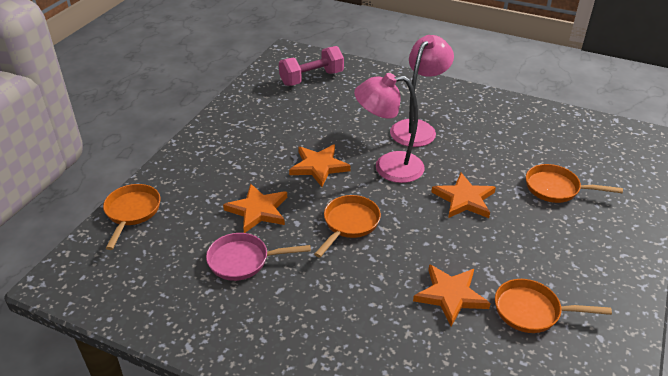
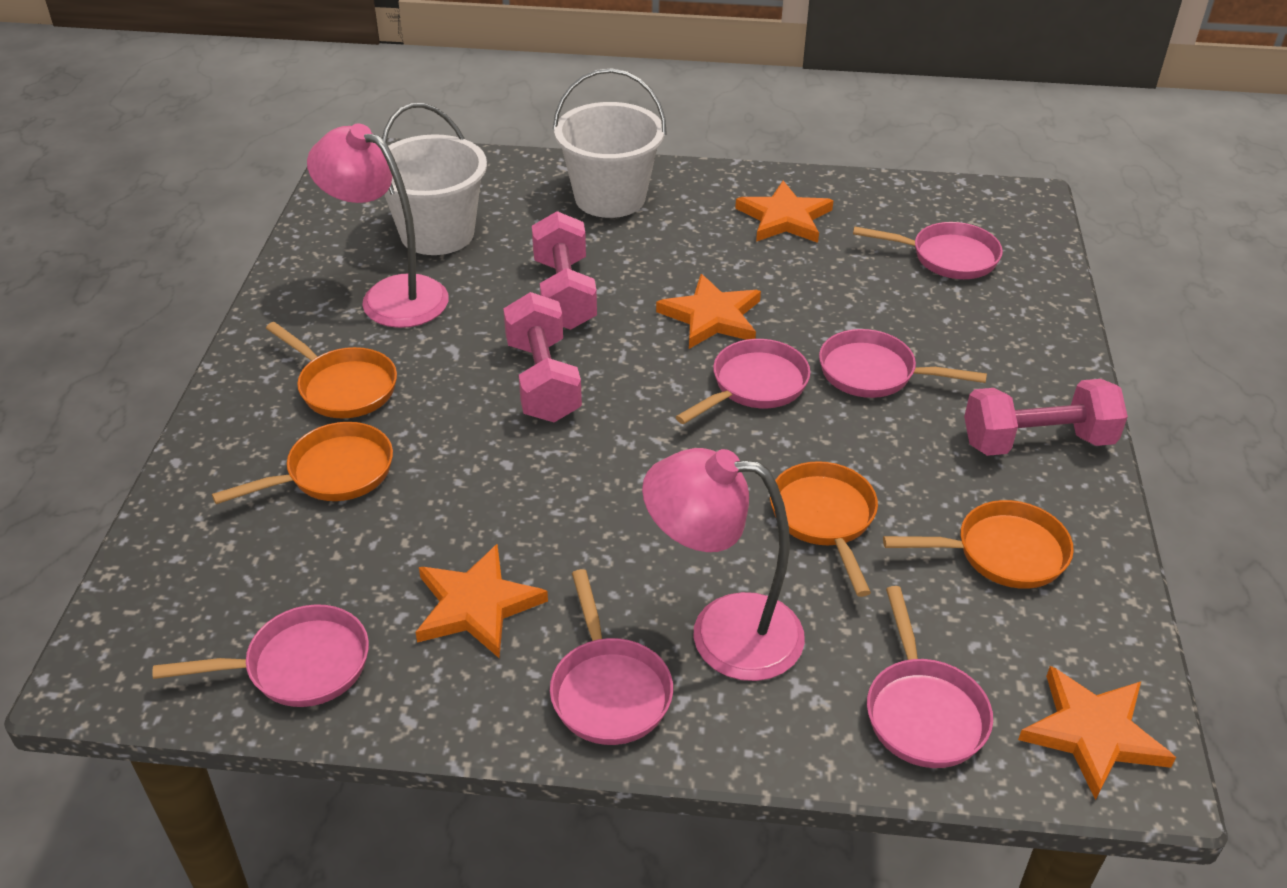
pink dumbbell: 1 -> 3
pink pan: 1 -> 6
white bucket: 0 -> 2

